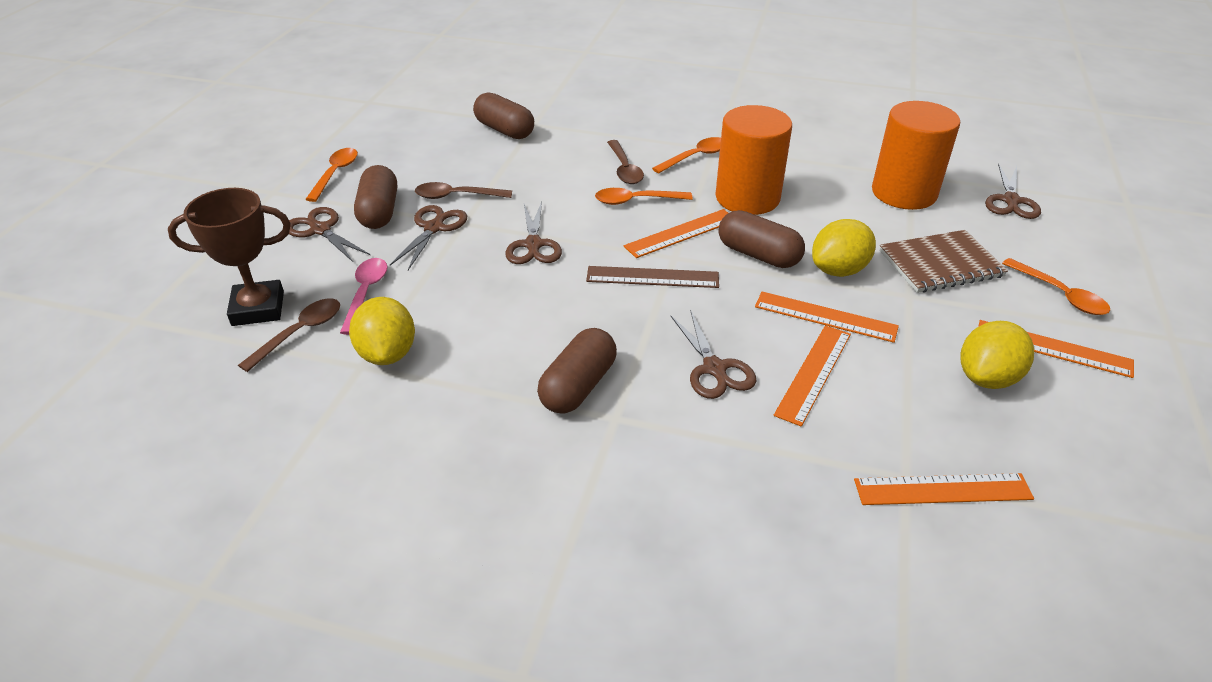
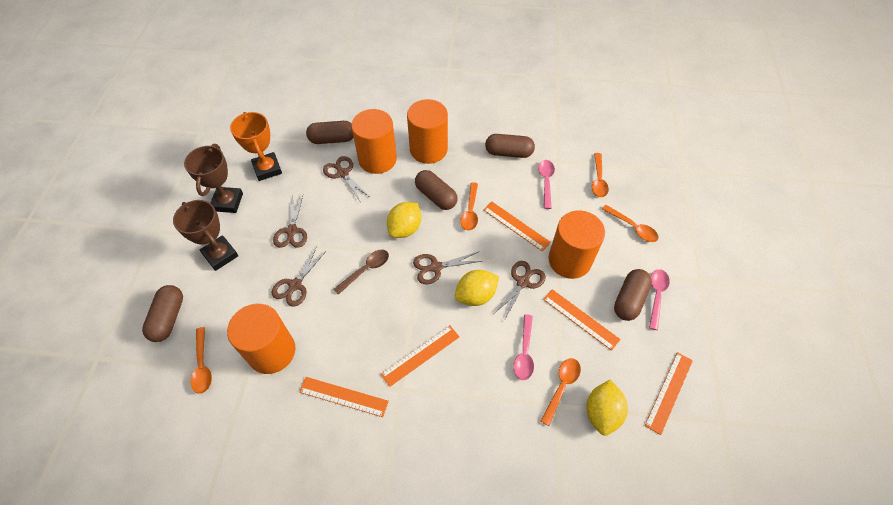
brown capsule: 4 -> 5
brown notebook: 1 -> 0
brown ruler: 1 -> 0
brown spoon: 3 -> 1
brown trophy: 1 -> 2
orange cylinder: 2 -> 4
orange spoon: 4 -> 5
orange trophy: 0 -> 1
pink spoon: 1 -> 3

